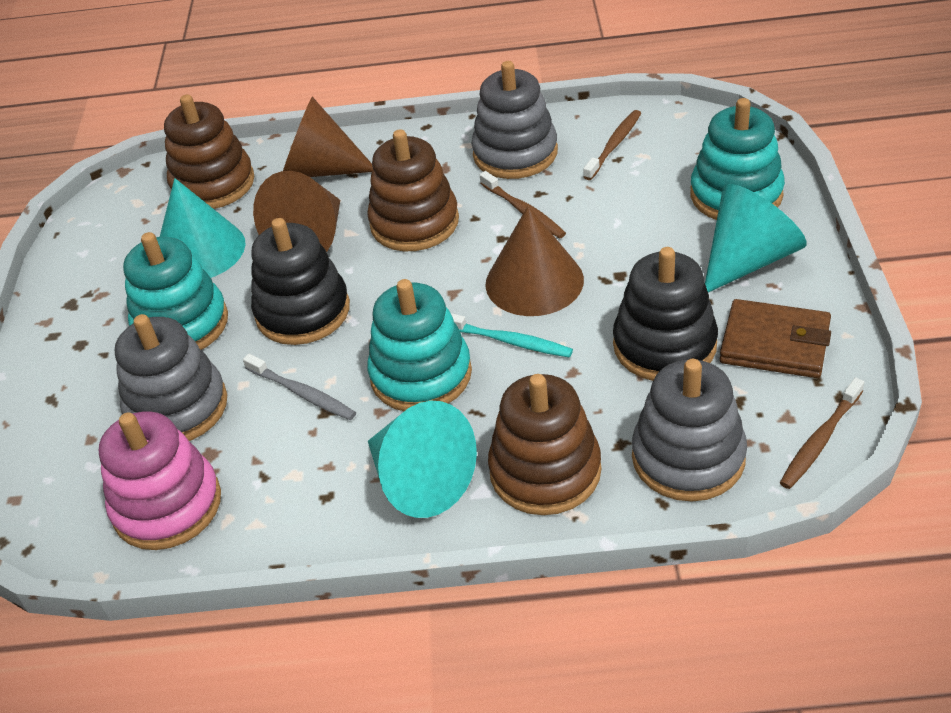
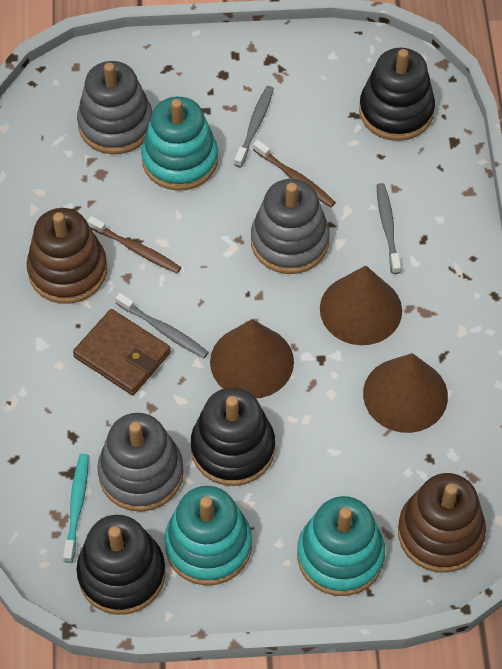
black stacking toy: 2 -> 3
brown stacking toy: 3 -> 2
brown toothbrush: 3 -> 2
grey toothbrush: 1 -> 3
pink stacking toy: 1 -> 0
turquoise cone: 3 -> 0

